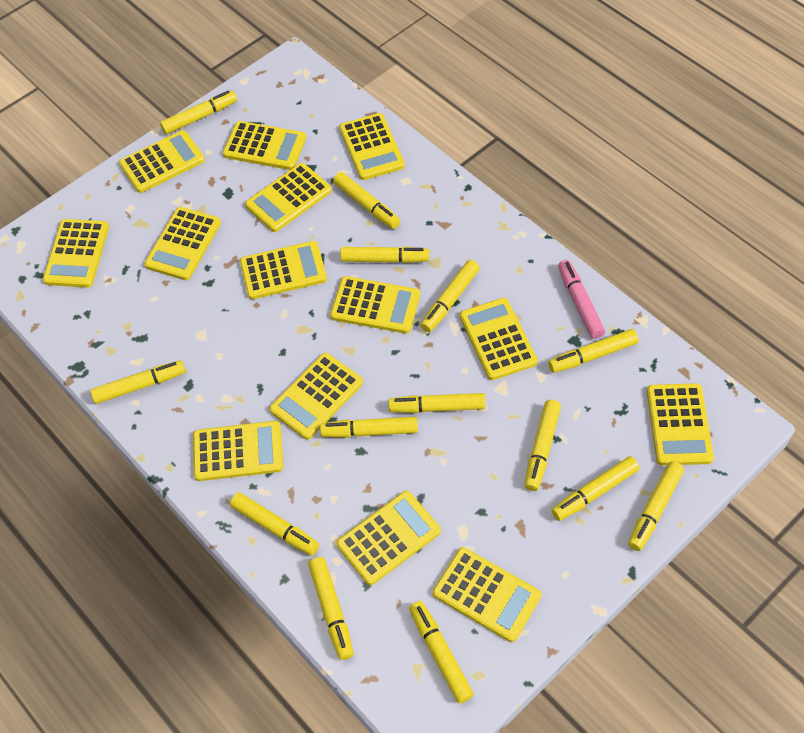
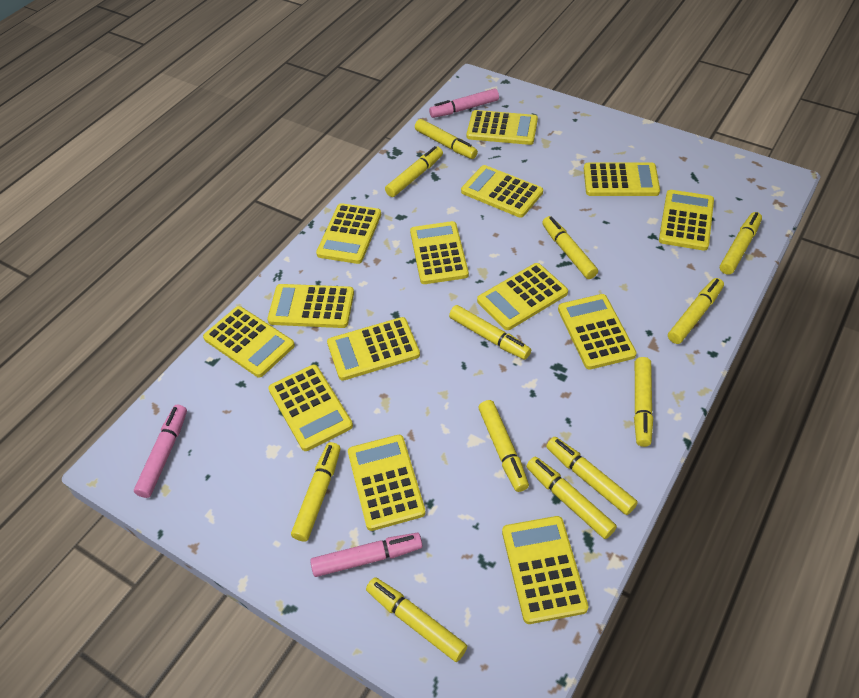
pink marker: 1 -> 3
yellow marker: 14 -> 12

